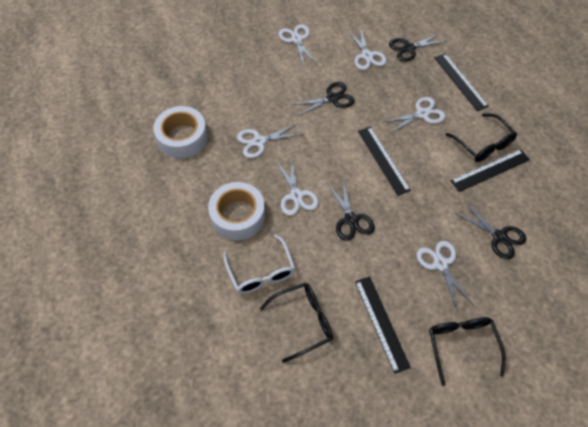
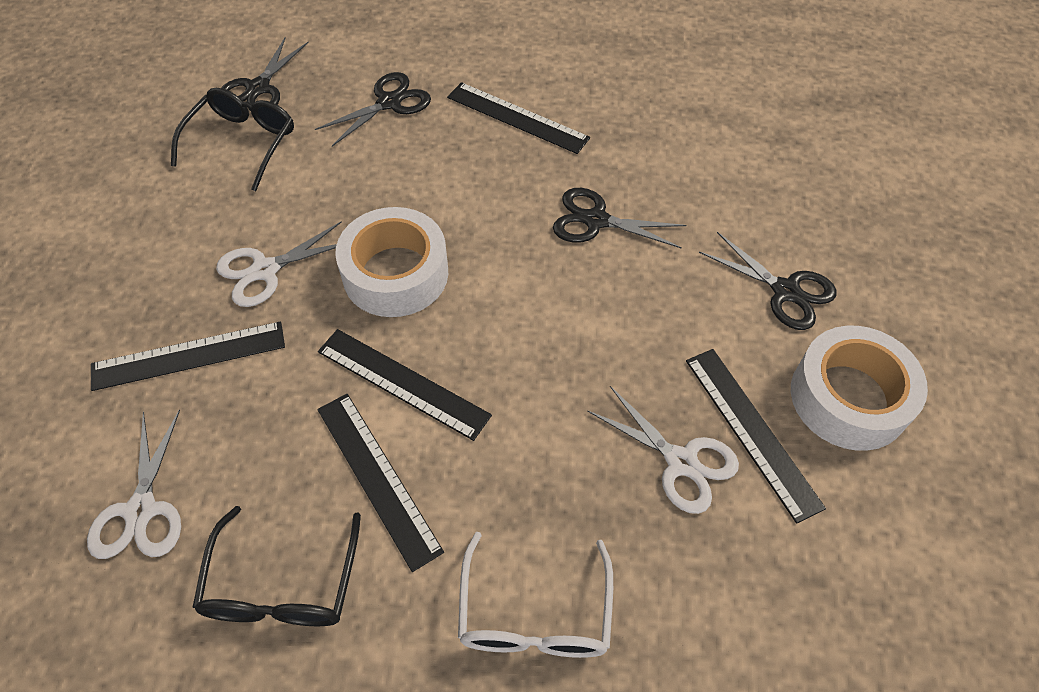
black glasses: 3 -> 2
black ruler: 4 -> 5
white scissors: 6 -> 3

